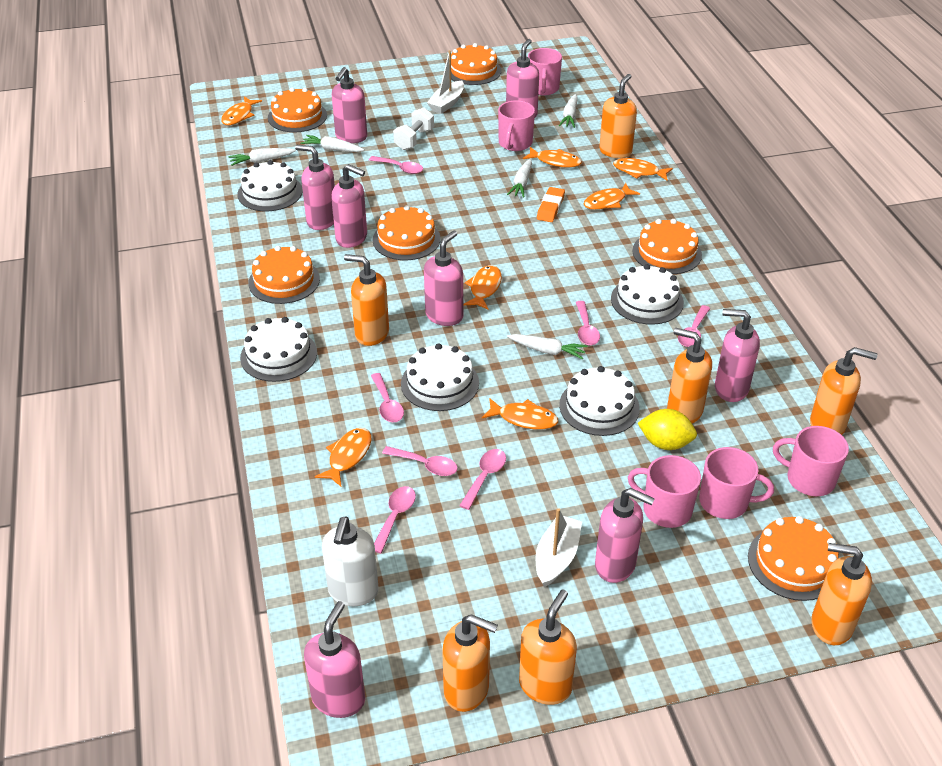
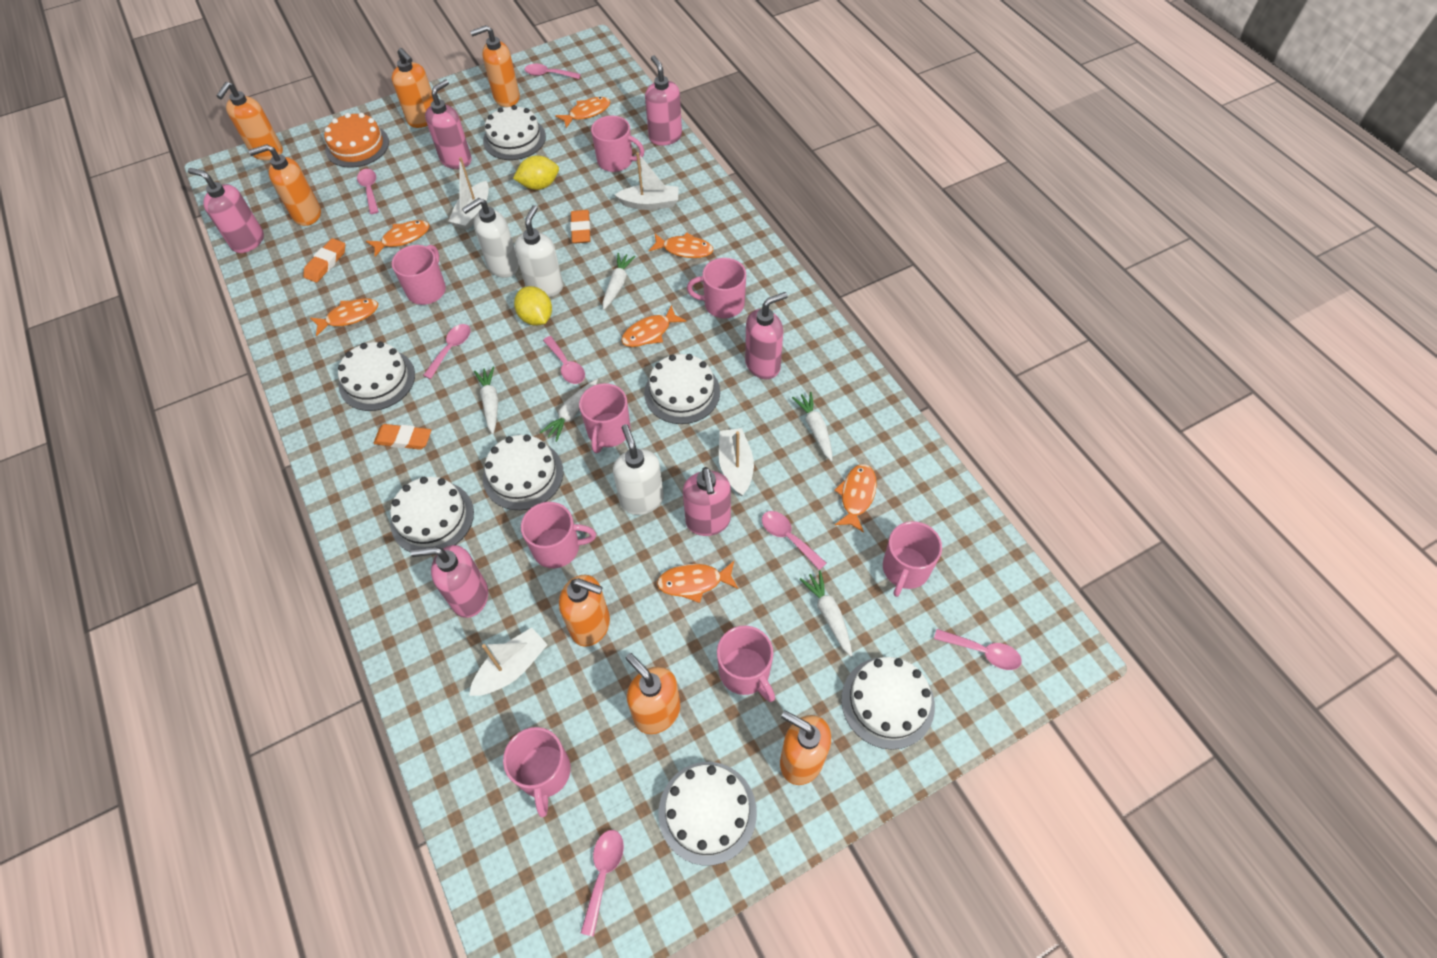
orange cake: 6 -> 1
orange eraser: 1 -> 3
pink mug: 5 -> 8
pink soap dispenser: 8 -> 6
white boat: 2 -> 4
white cake: 5 -> 7
white dumbbell: 1 -> 0
white soap dispenser: 1 -> 3
yellow lemon: 1 -> 2

